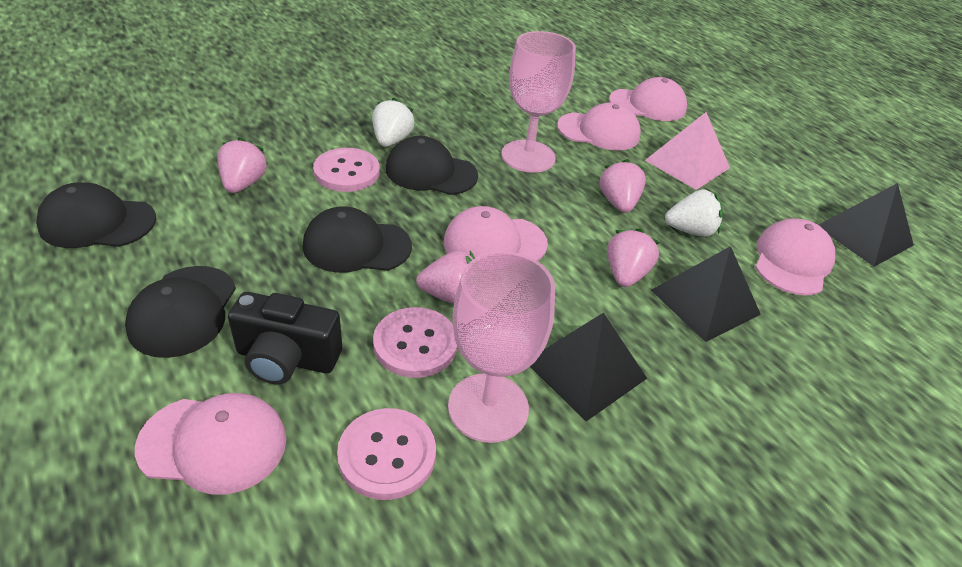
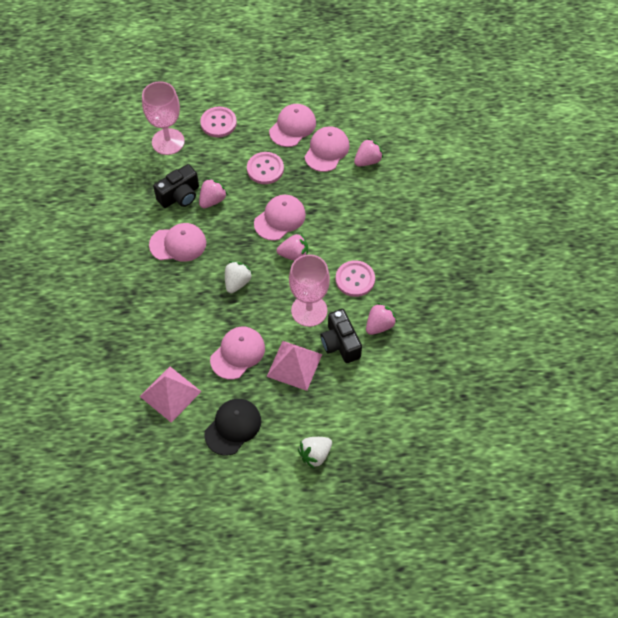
black camera: 1 -> 2
black cap: 4 -> 1
black pyramid: 3 -> 0
pink pyramid: 1 -> 2

